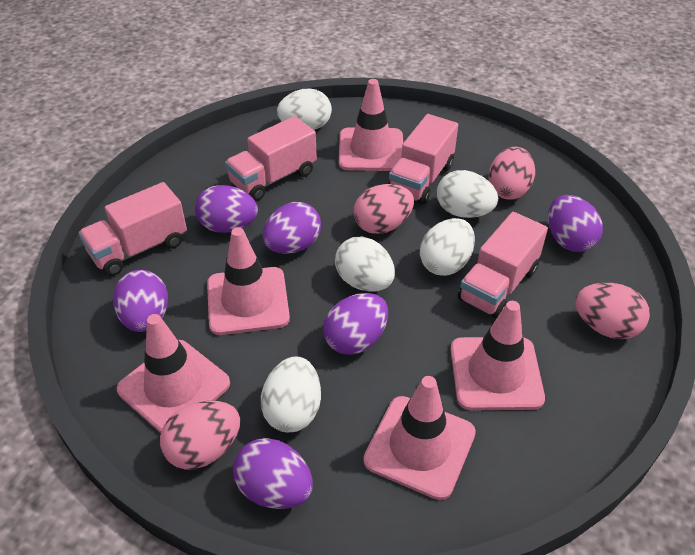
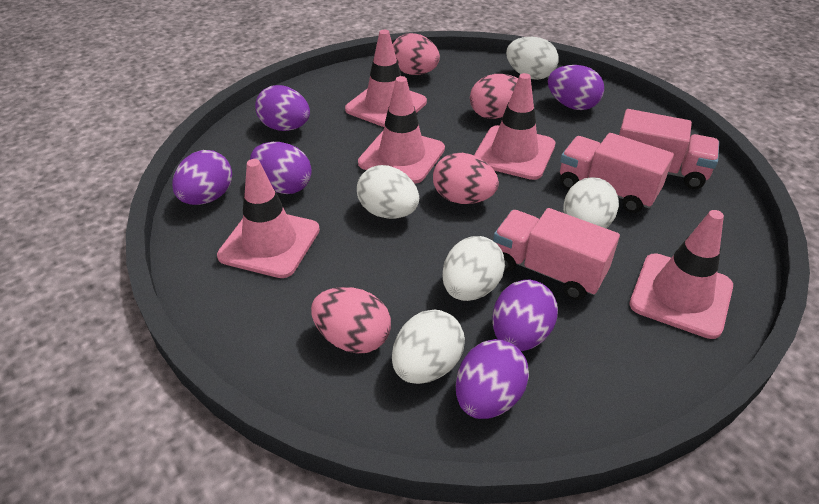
pink truck: 4 -> 3

